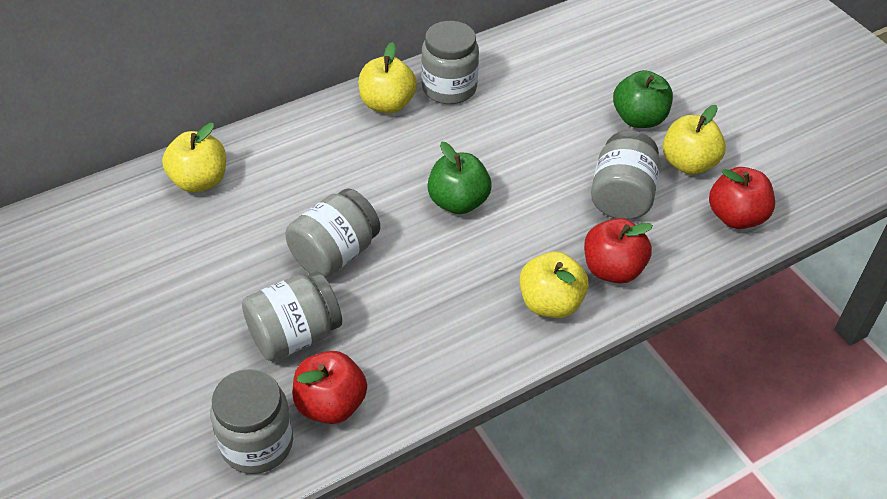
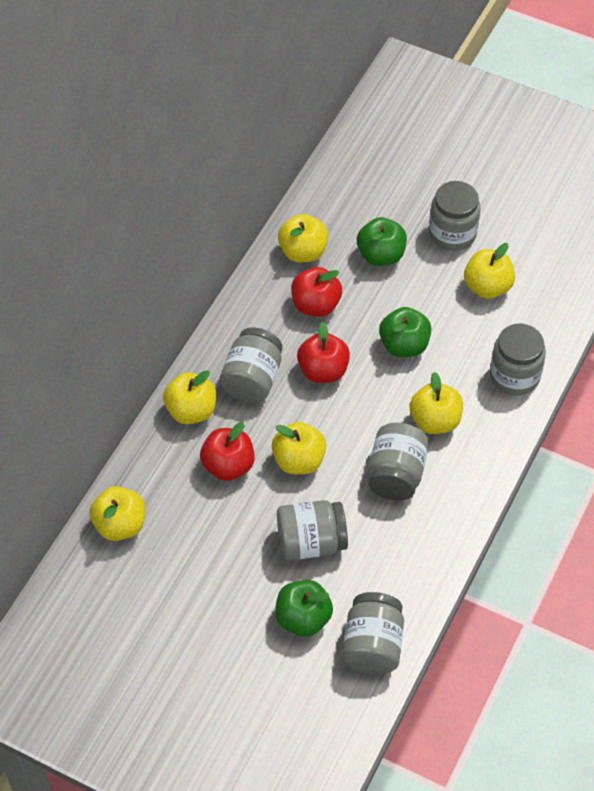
green apple: 2 -> 3
grey jar: 5 -> 6
yellow apple: 4 -> 6

